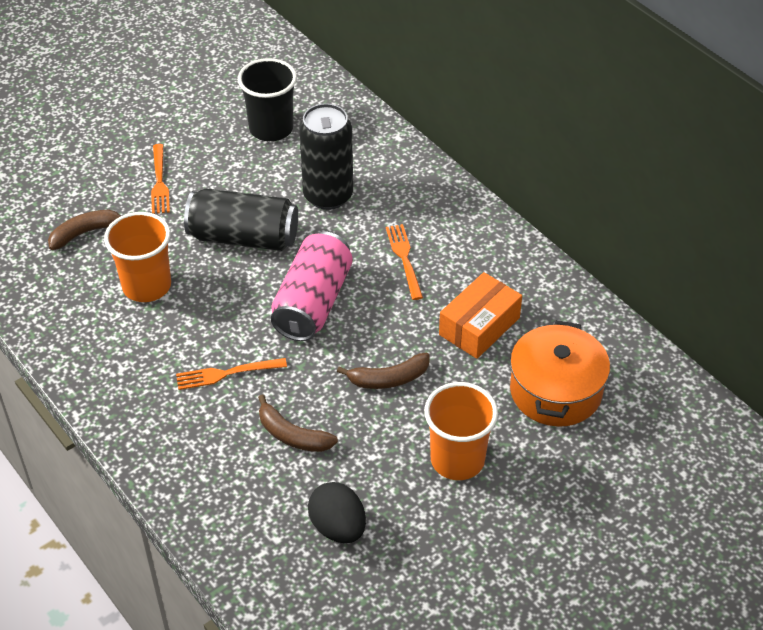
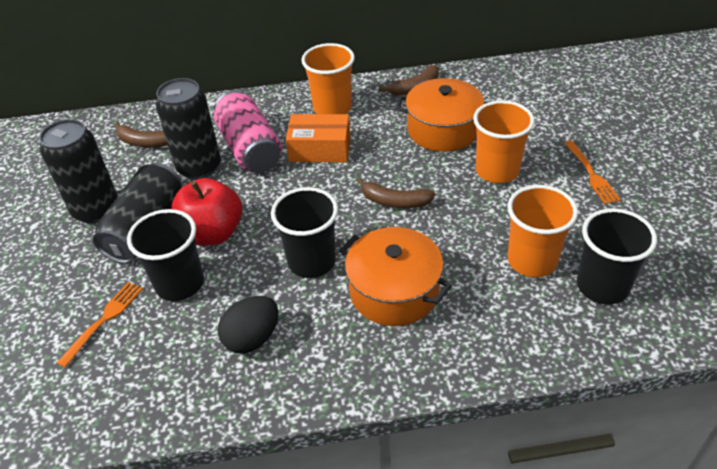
black can: 2 -> 3
black cup: 1 -> 3
orange cup: 2 -> 3
orange fork: 3 -> 2
orange pot: 1 -> 2
red apple: 0 -> 1

